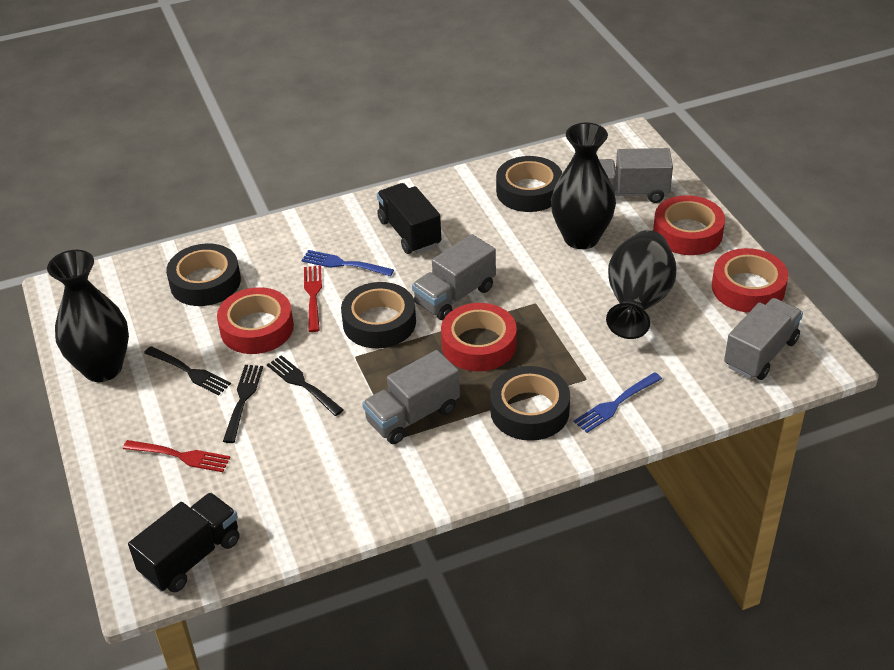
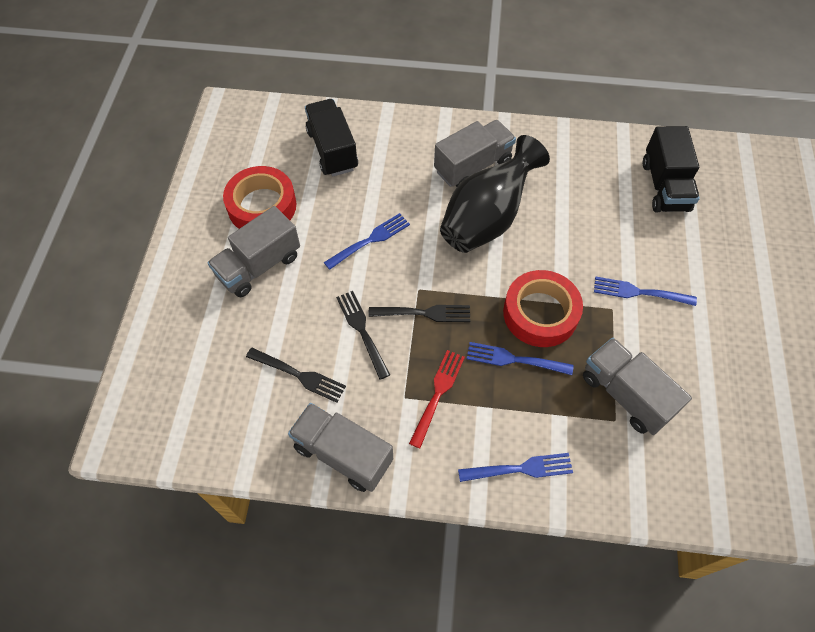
black tape: 4 -> 0
black vase: 3 -> 1
blue fork: 2 -> 4
red fork: 2 -> 1
red tape: 4 -> 2

